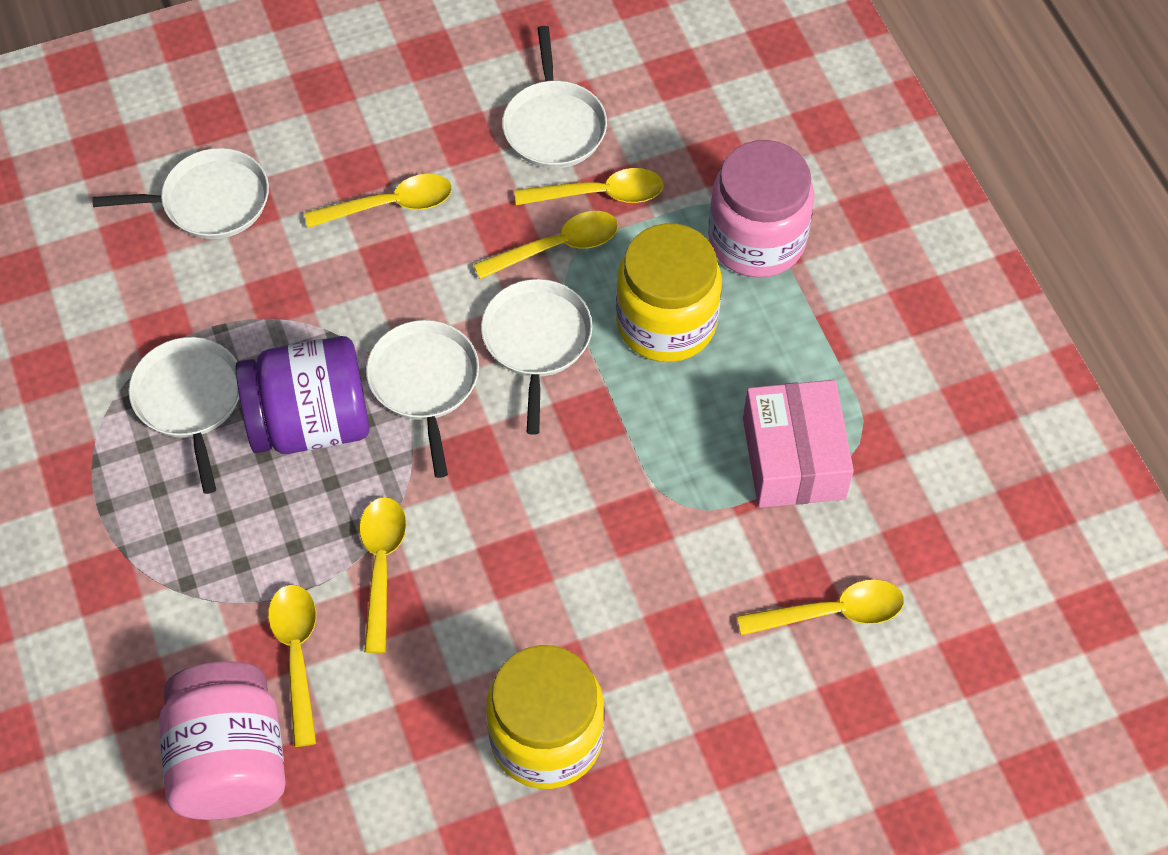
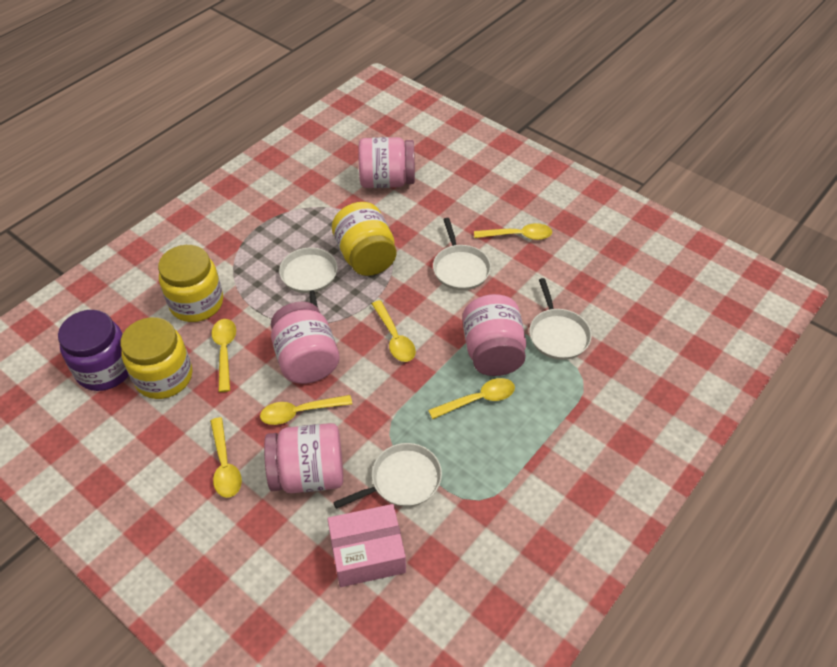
pink jar: 2 -> 4
white pan: 5 -> 4
yellow jar: 2 -> 3

